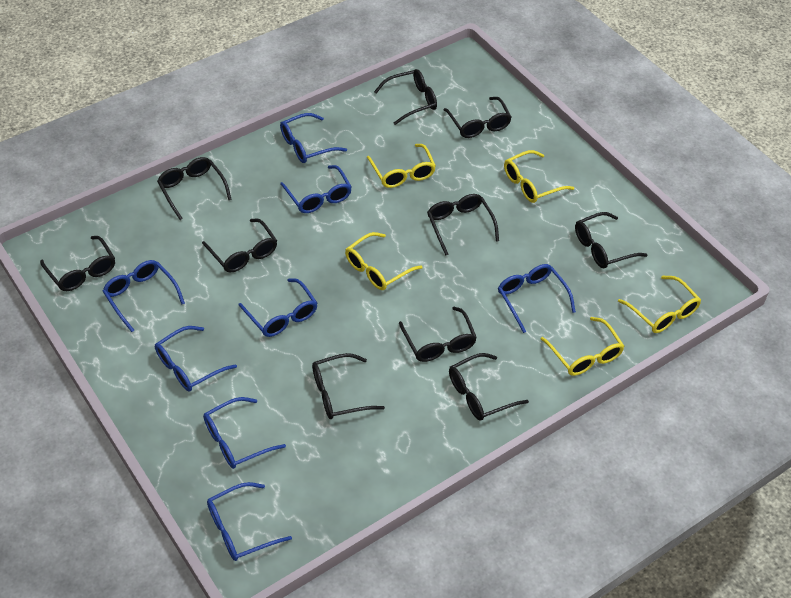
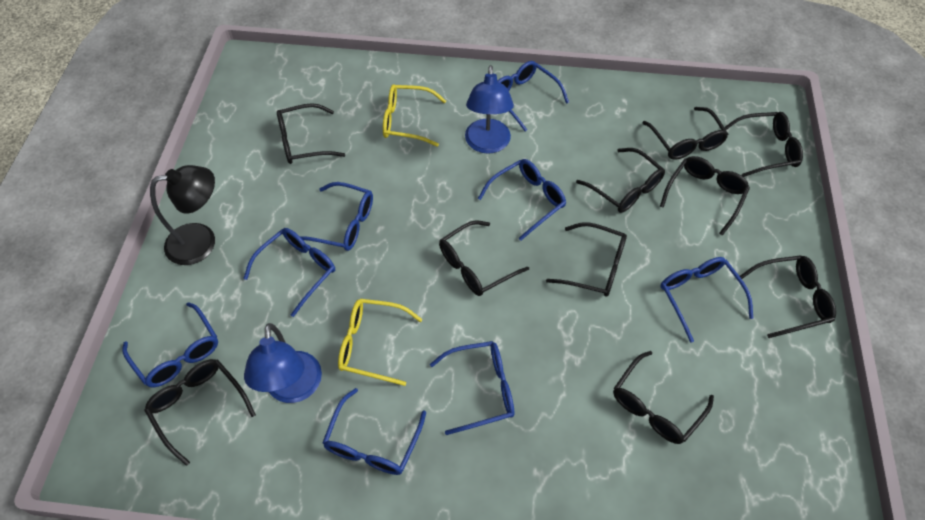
black lamp: 0 -> 1
blue lamp: 0 -> 2
yellow glasses: 5 -> 2

